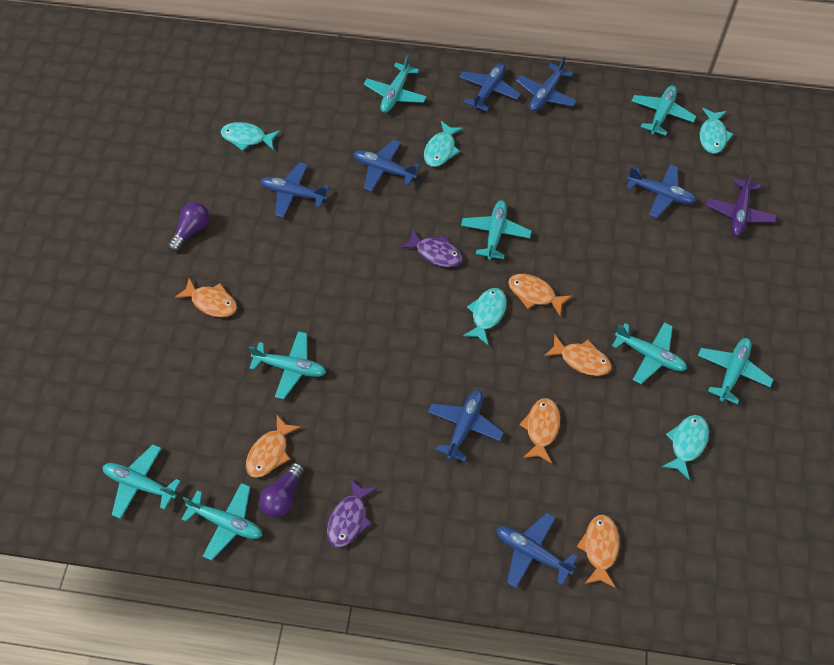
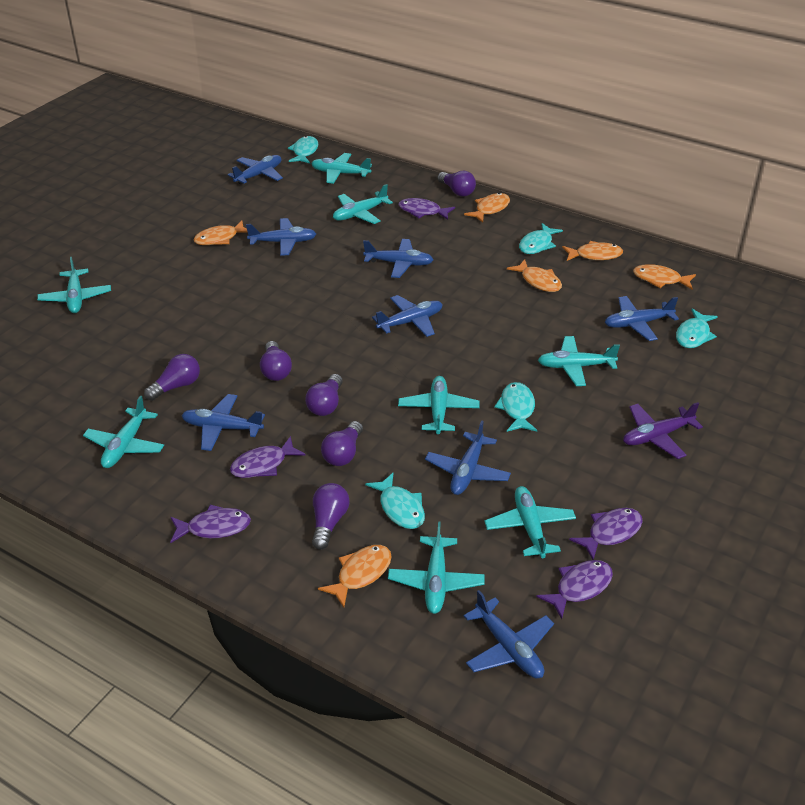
blue plane: 7 -> 8
purple fish: 2 -> 5
purple light bulb: 2 -> 6

